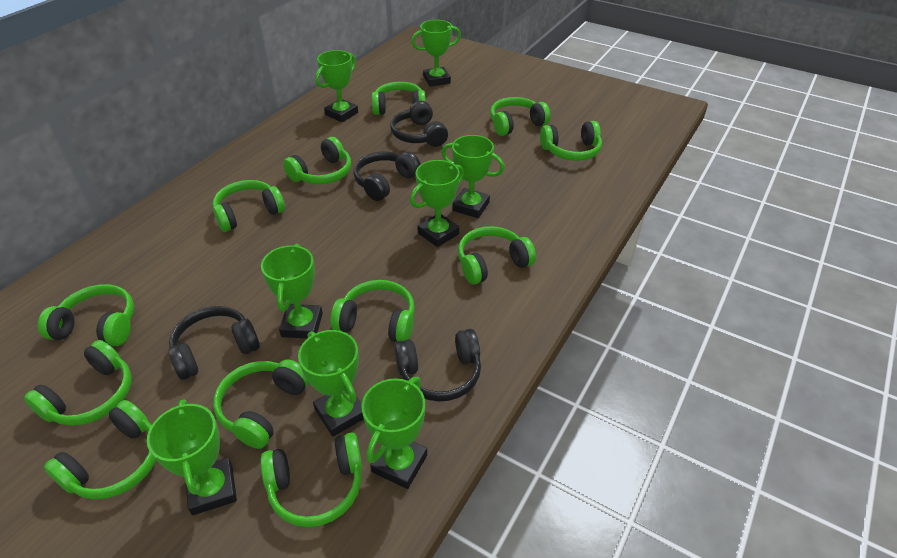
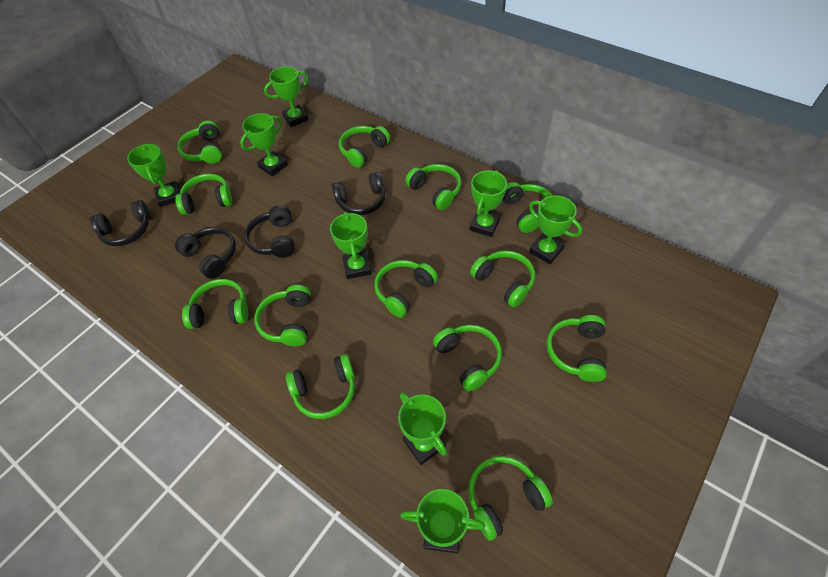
green headphones: 12 -> 13

